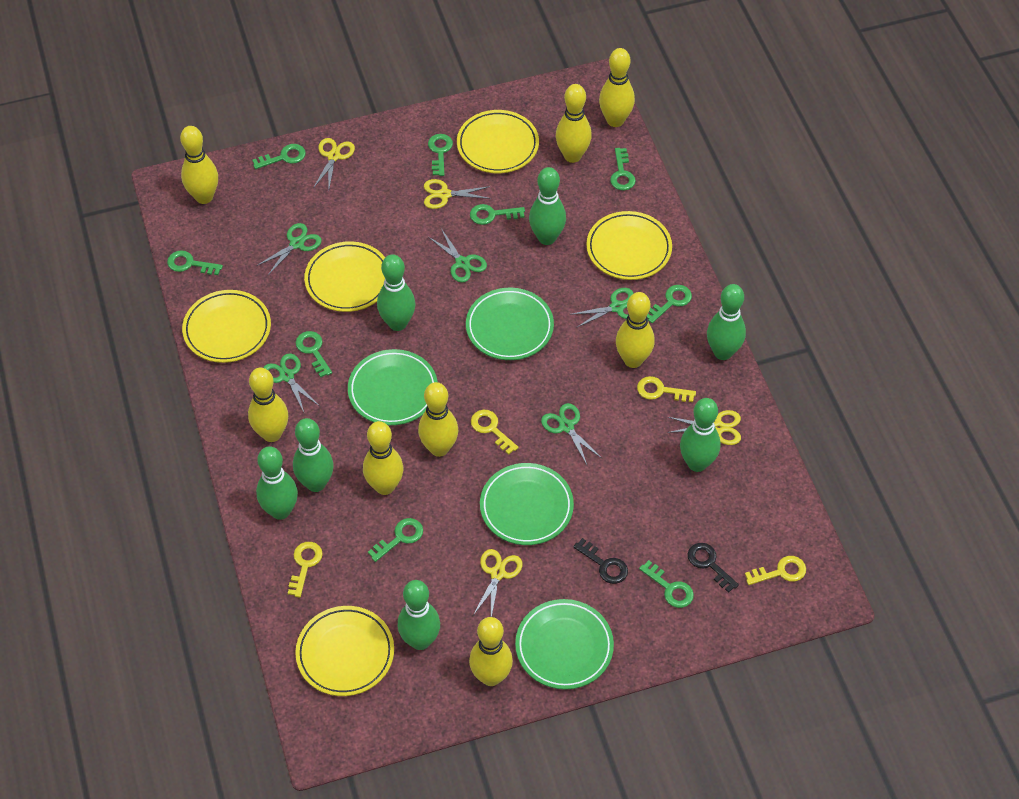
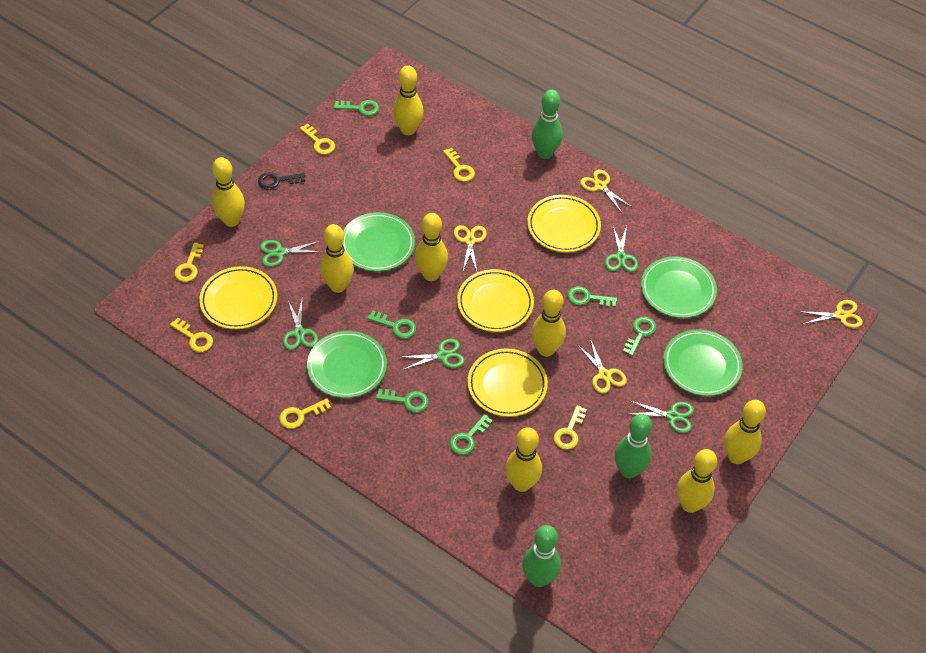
black key: 2 -> 1
green bowling pin: 7 -> 3
green key: 9 -> 6
yellow key: 4 -> 6
yellow plate: 5 -> 4

